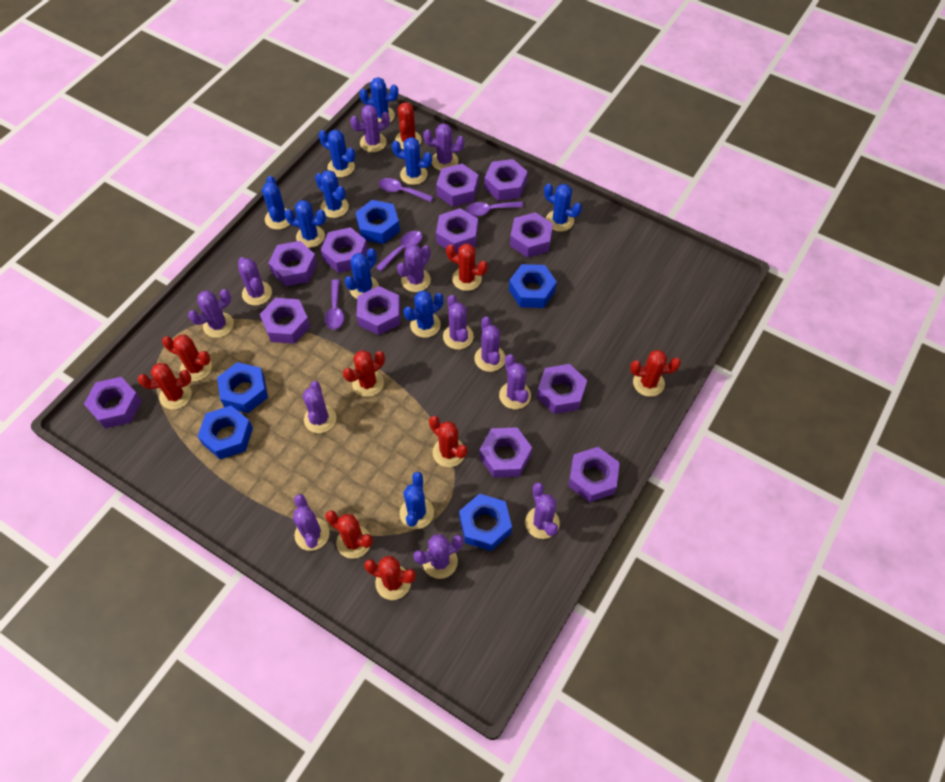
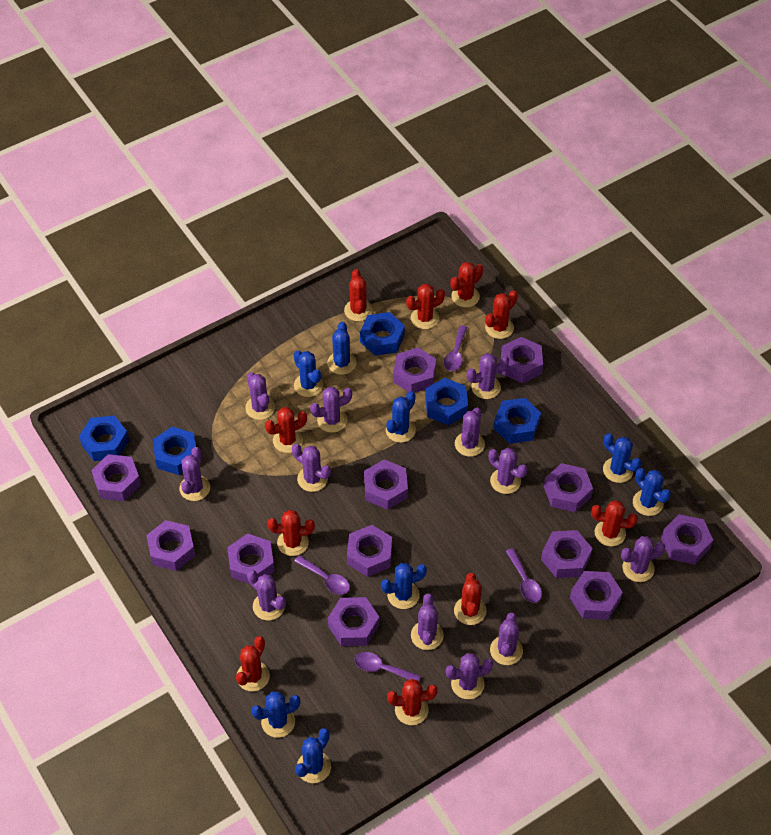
blue cactus: 10 -> 8
red cactus: 9 -> 10

